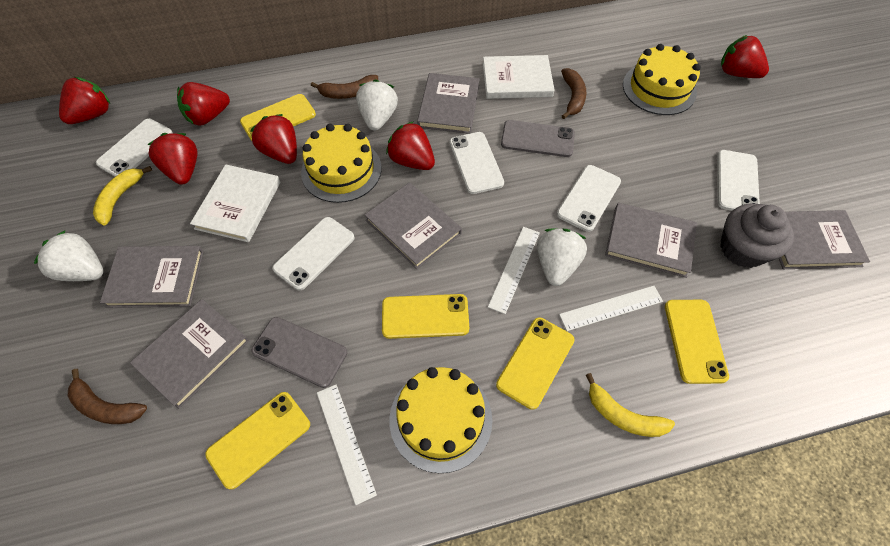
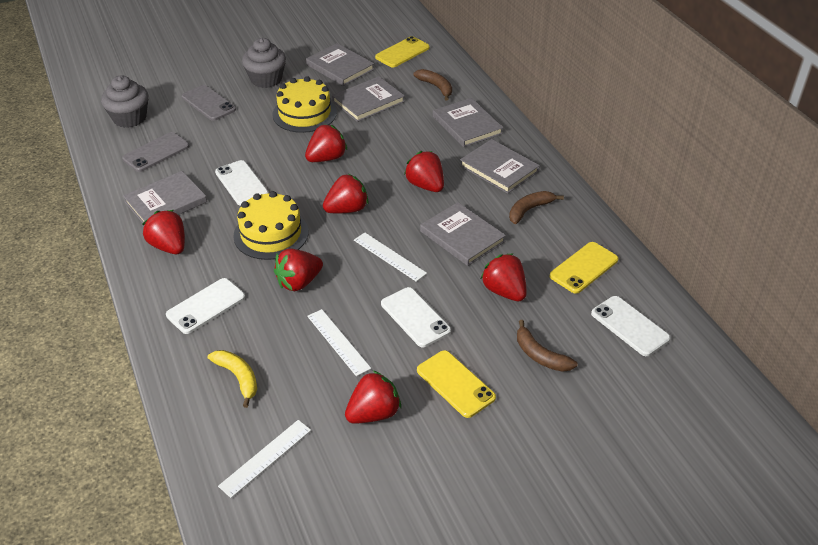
grey cupcake: 1 -> 2
red strawberry: 6 -> 7
white book: 2 -> 0
white phone: 5 -> 4
white strawberry: 3 -> 0
yellow banana: 2 -> 1
yellow cake: 3 -> 2
yellow phone: 5 -> 3

